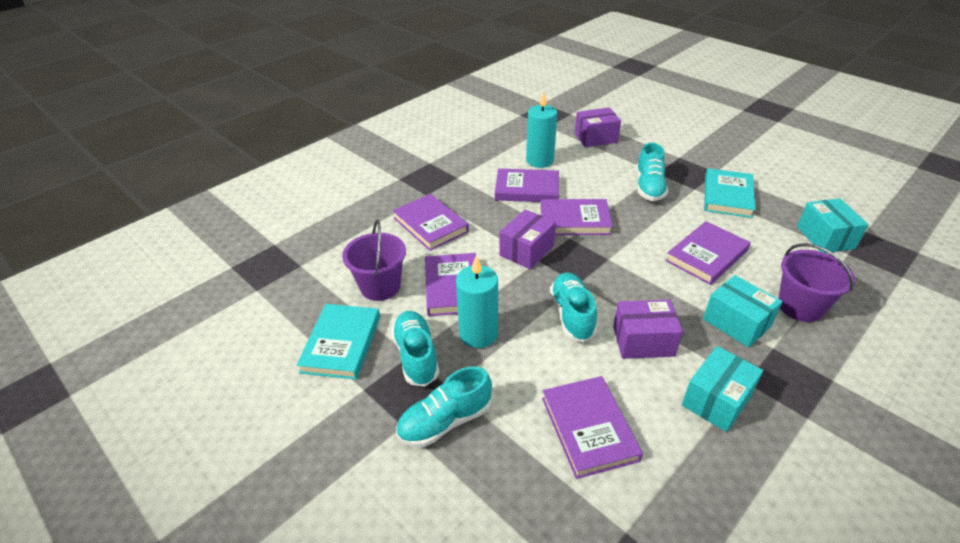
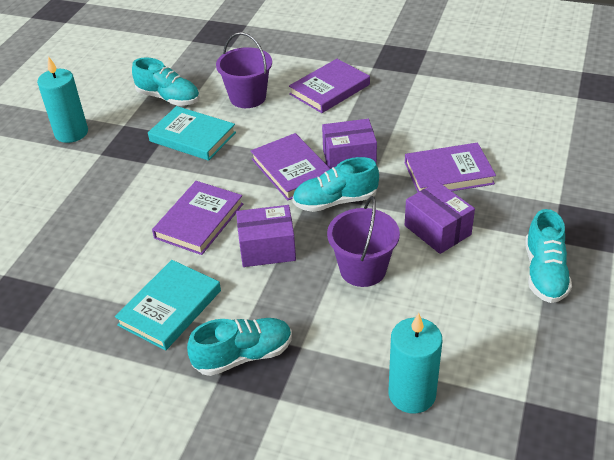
purple book: 6 -> 4
turquoise box: 3 -> 0

